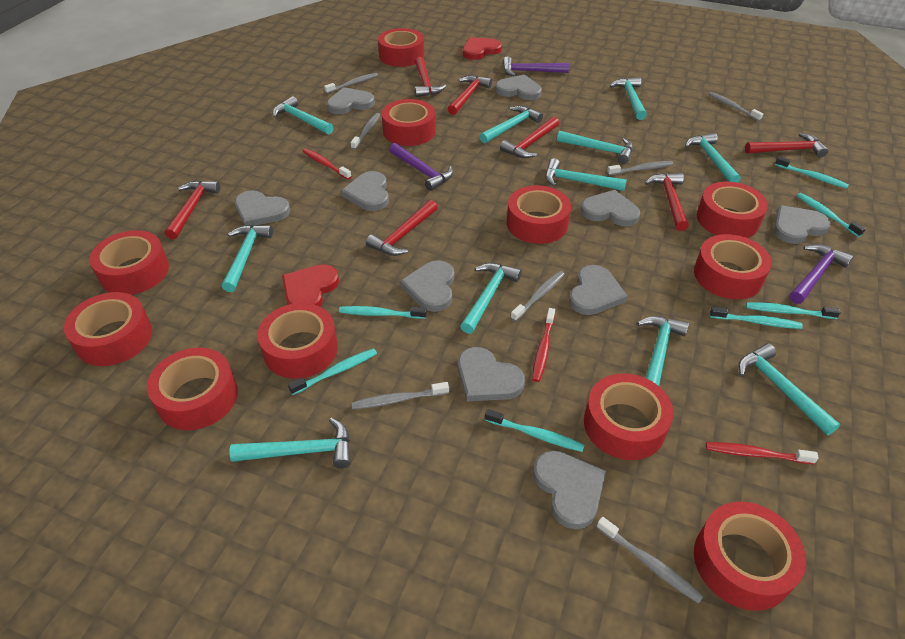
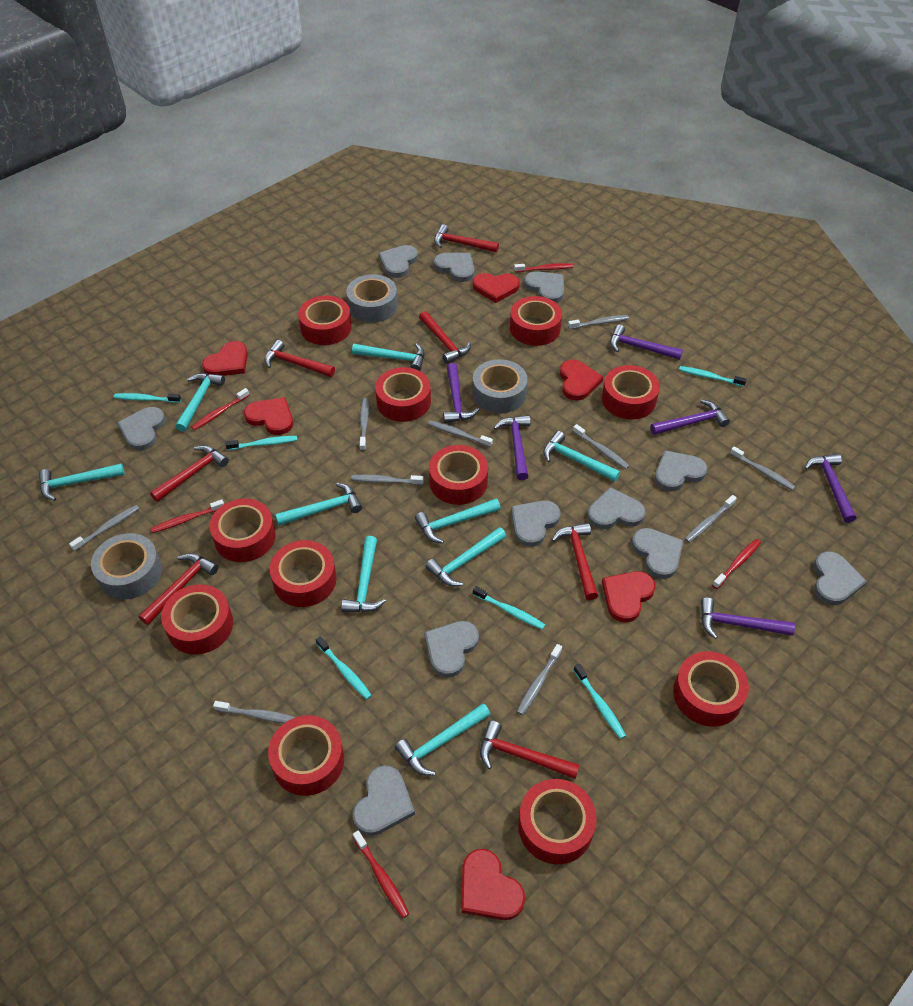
grey heart: 10 -> 11
grey tape: 0 -> 3
grey toothbrush: 7 -> 10
purple hammer: 3 -> 6
red heart: 2 -> 6
red toothbrush: 3 -> 5
turquoise hammer: 11 -> 9
turquoise toothbrush: 7 -> 6

